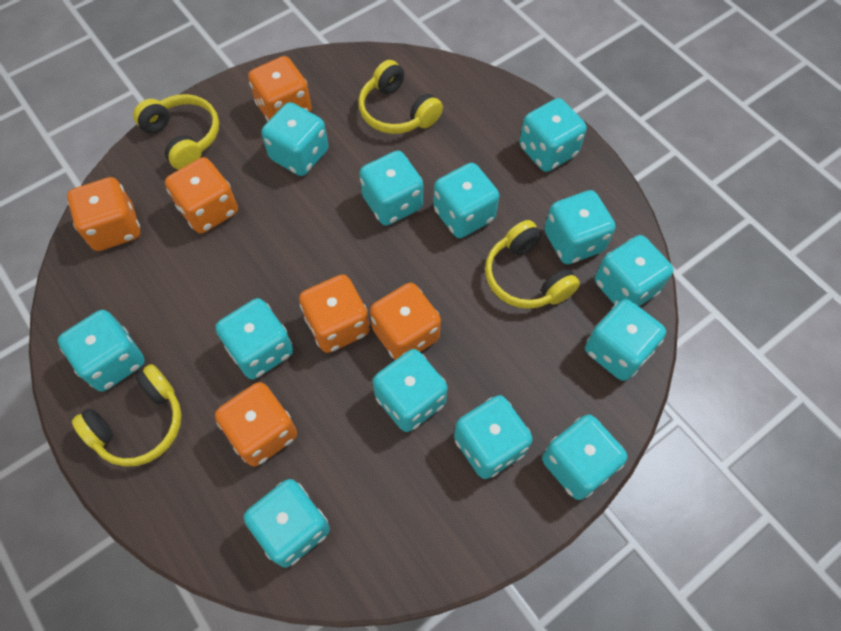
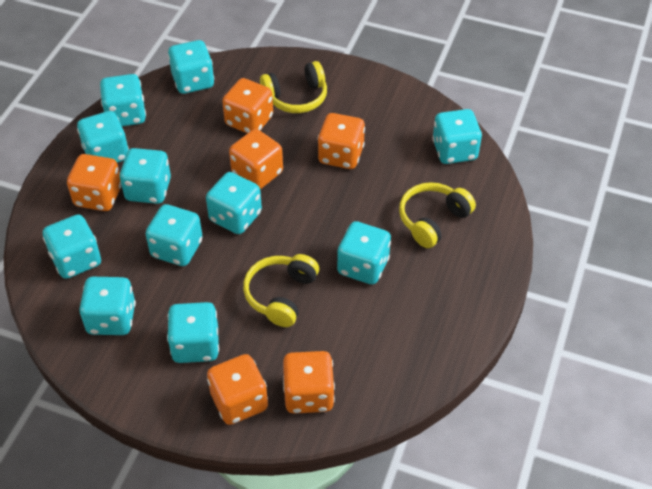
turquoise dice: 13 -> 11
yellow headphones: 4 -> 3

